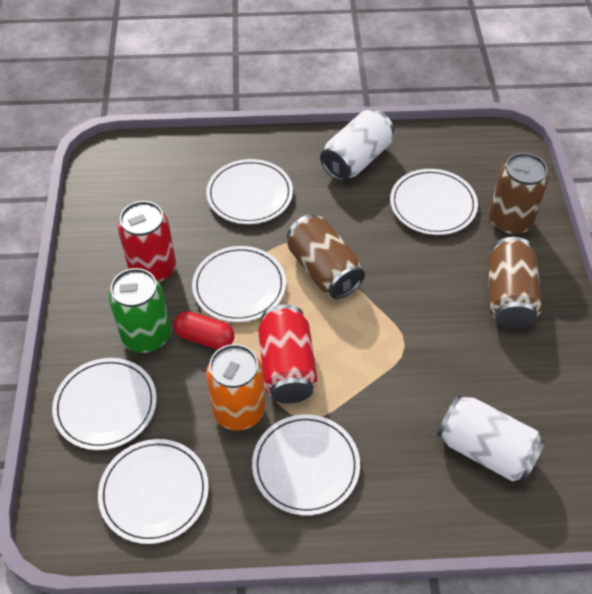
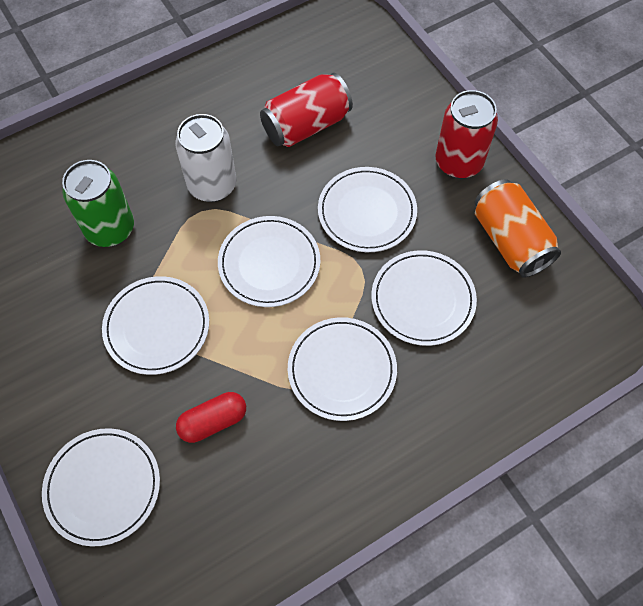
brown can: 3 -> 0
white can: 2 -> 1

